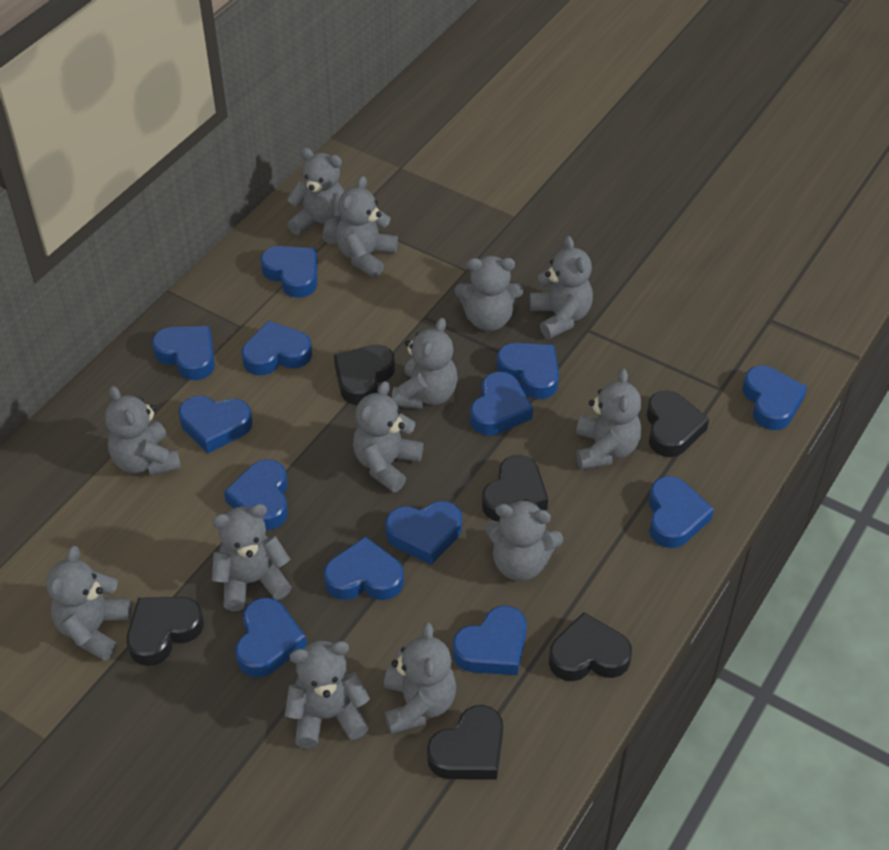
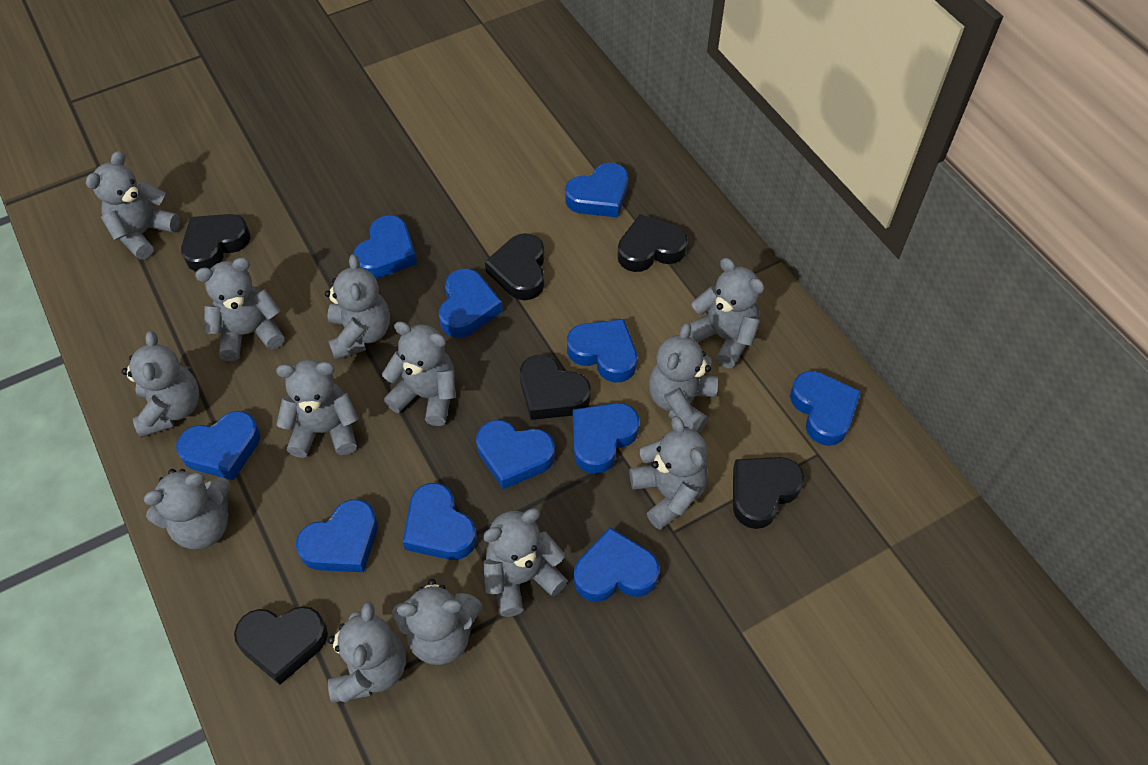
blue heart: 13 -> 11

